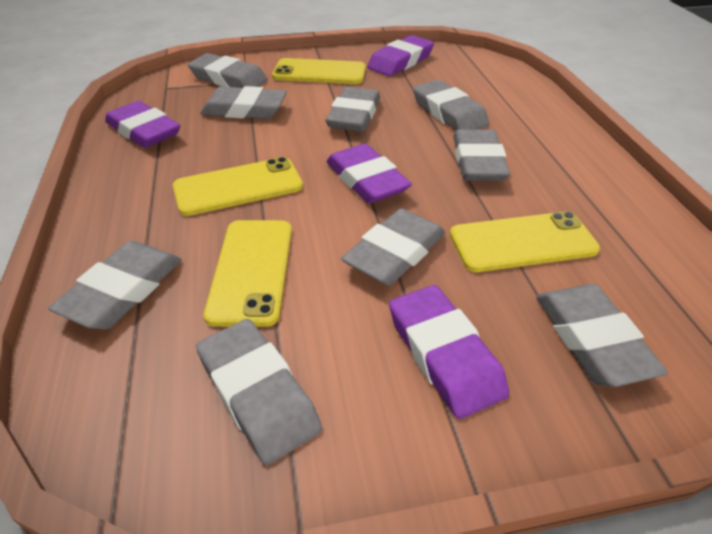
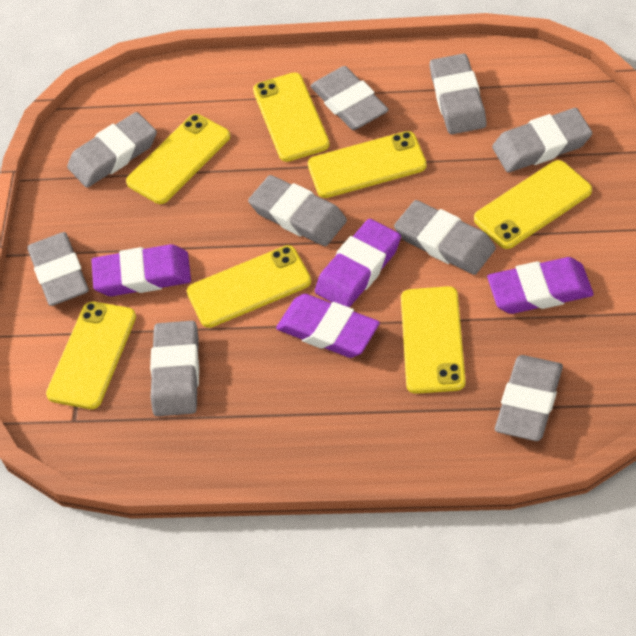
yellow phone: 4 -> 7

